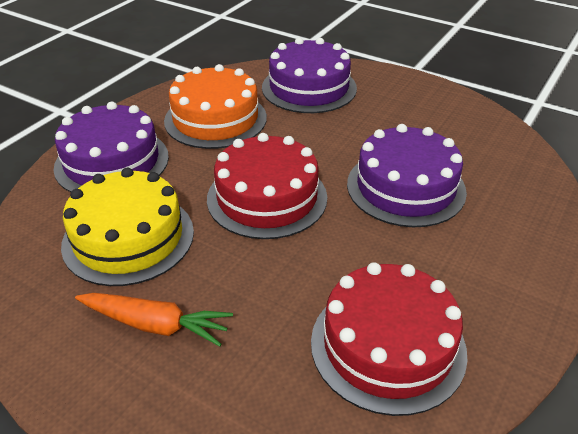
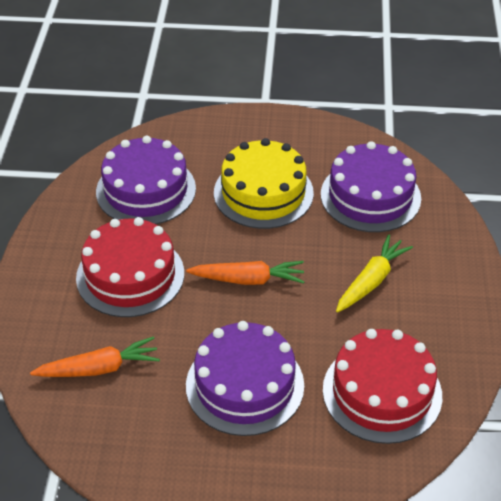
orange cake: 1 -> 0
orange carrot: 1 -> 2
yellow carrot: 0 -> 1

